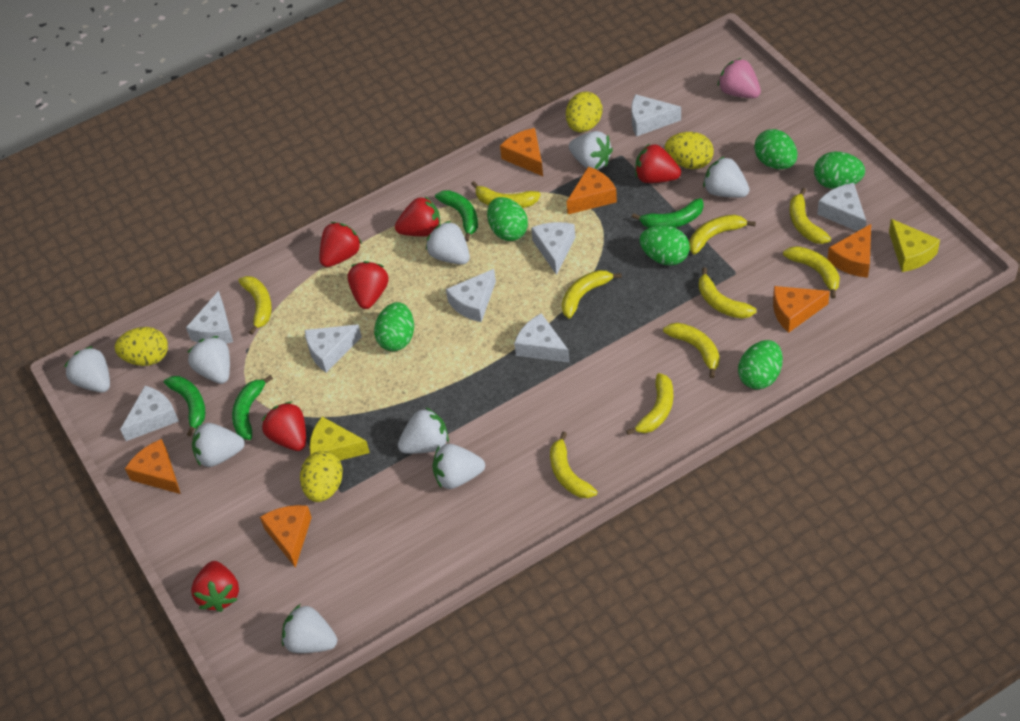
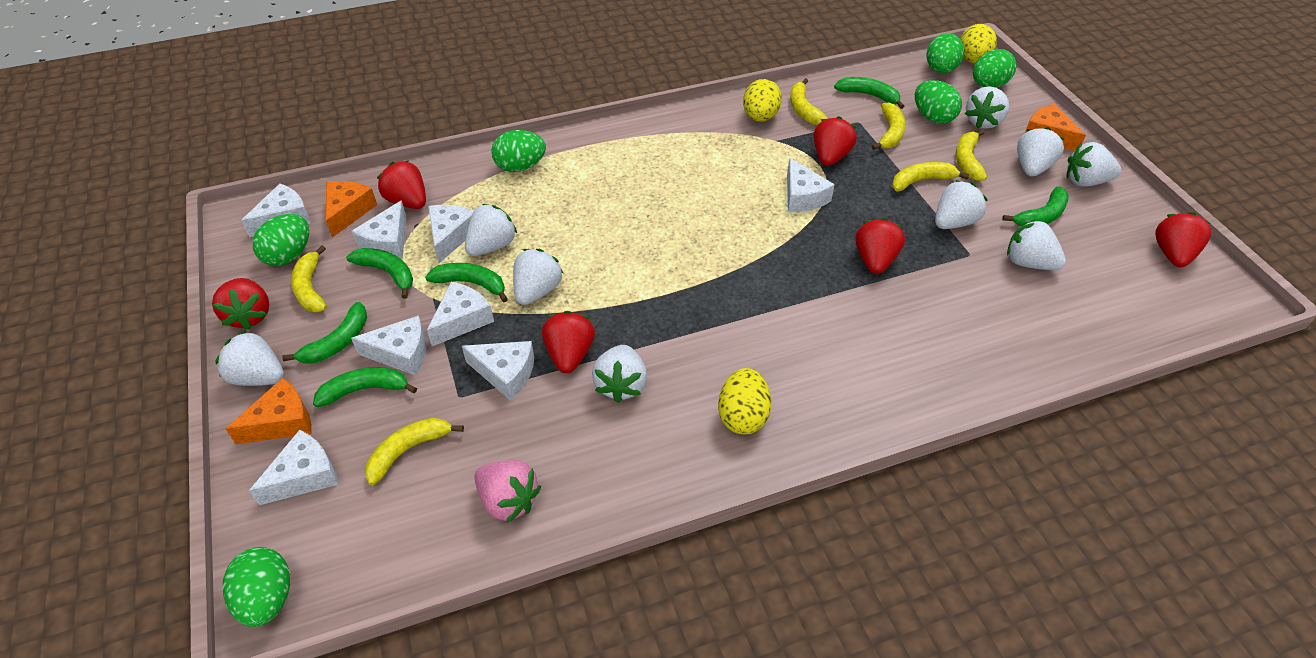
green banana: 4 -> 6
orange cheese: 6 -> 3
yellow banana: 10 -> 6
yellow cheese: 2 -> 0
yellow egg: 4 -> 3

